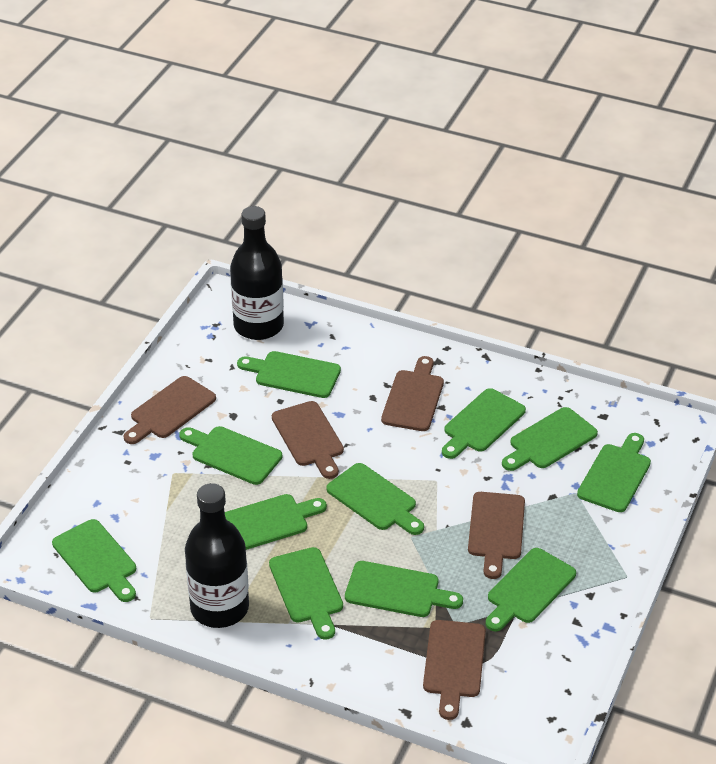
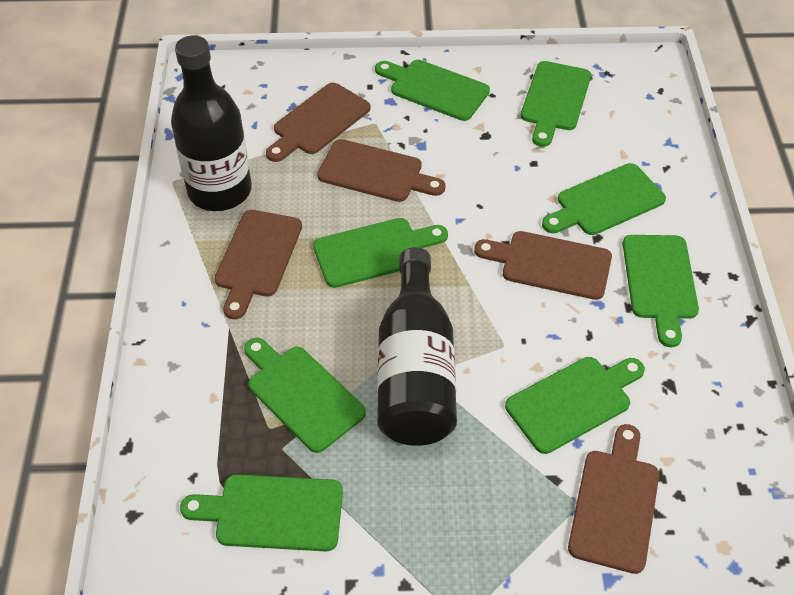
green cutting board: 11 -> 8

